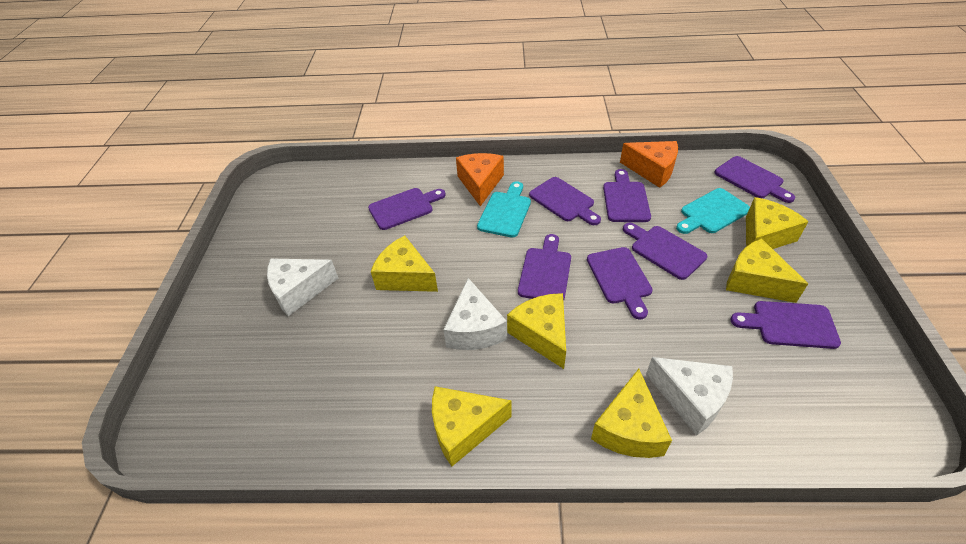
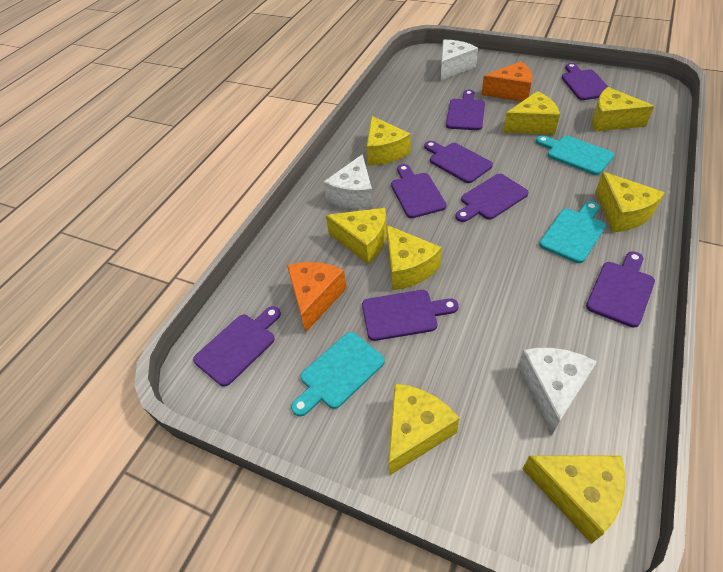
turquoise cutting board: 2 -> 3
yellow cheese: 6 -> 8

